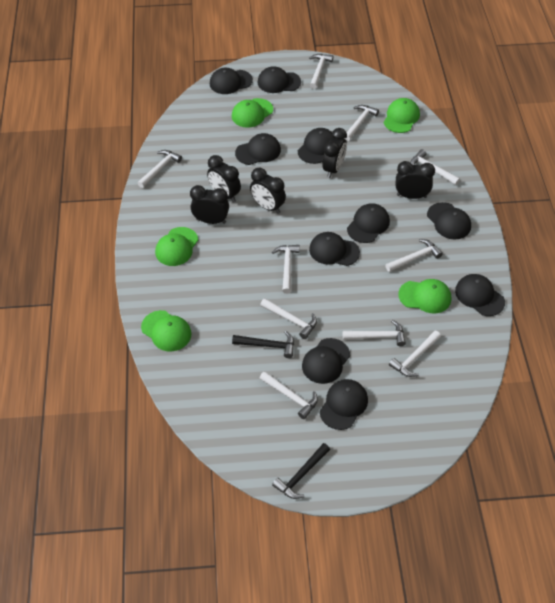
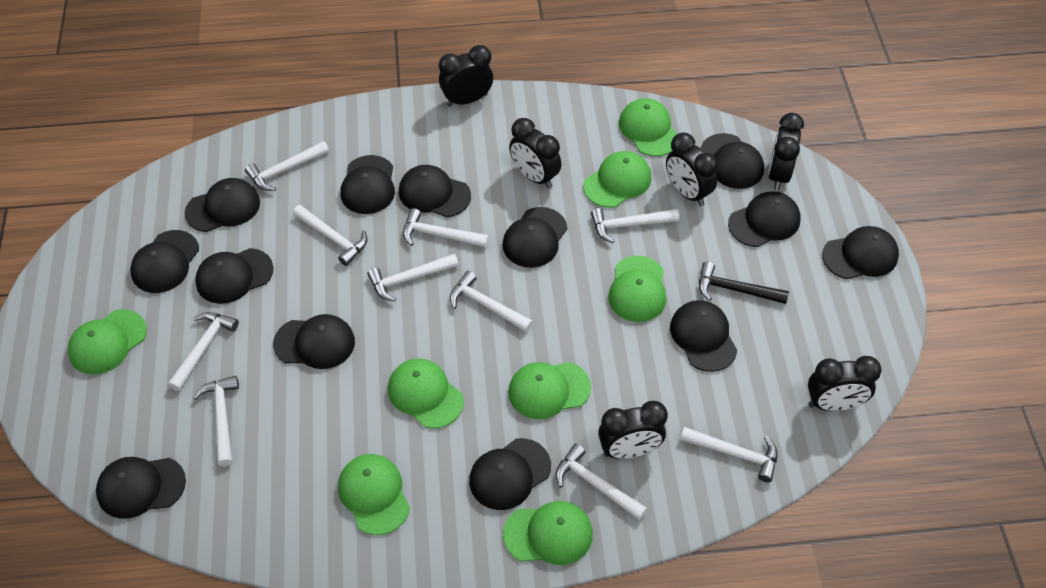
black cap: 10 -> 13
black clock: 5 -> 6
black hammer: 2 -> 1
green cap: 5 -> 8

